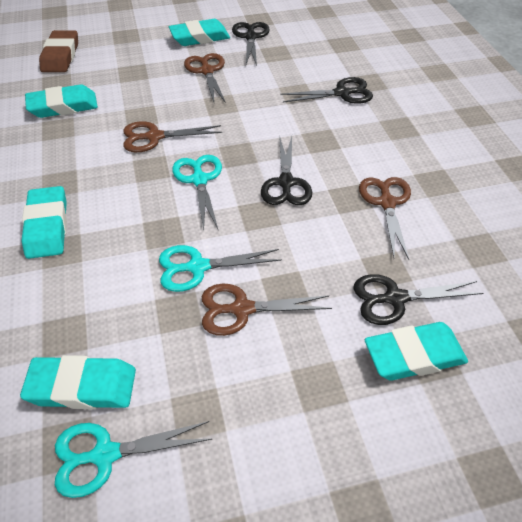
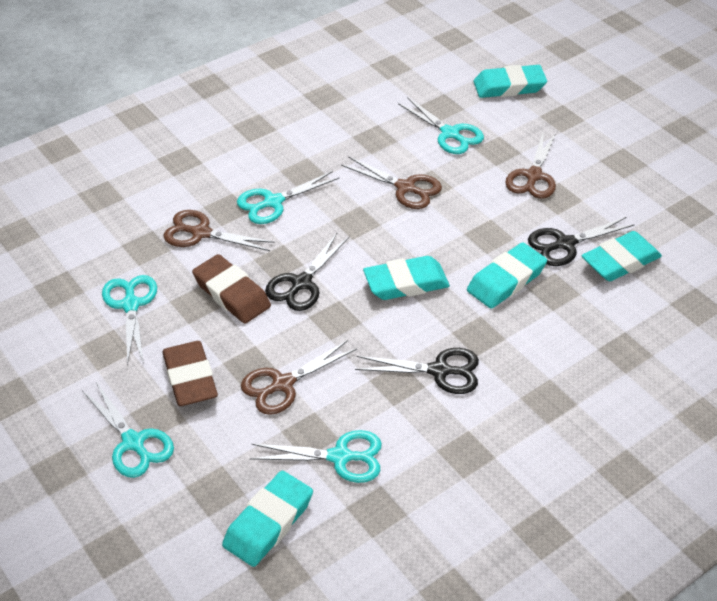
black scissors: 4 -> 3
brown eraser: 1 -> 2
turquoise scissors: 3 -> 5

